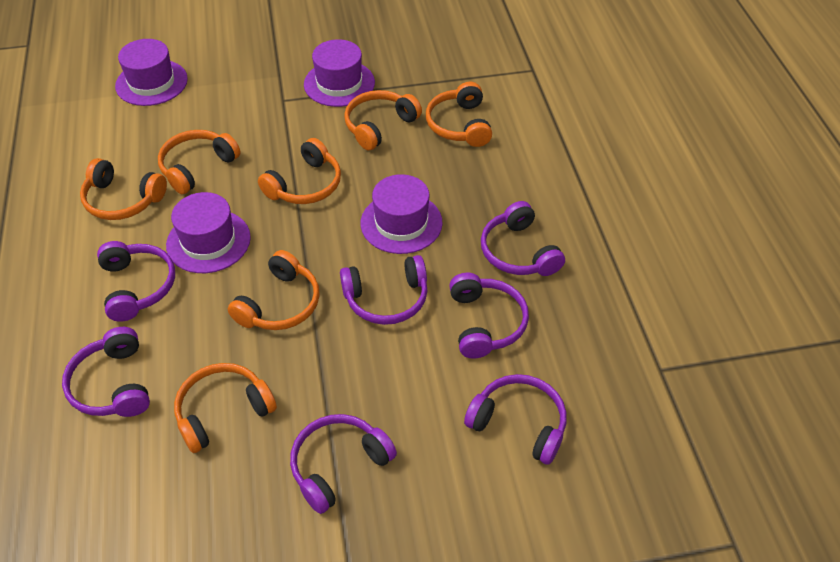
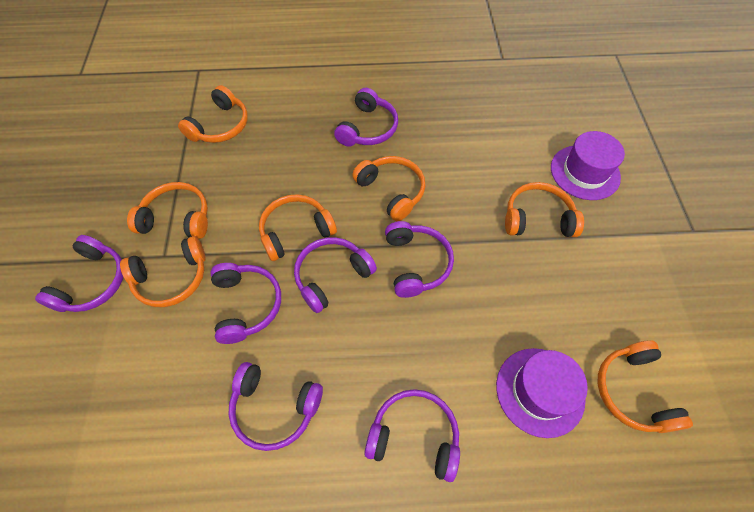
purple hat: 4 -> 2

